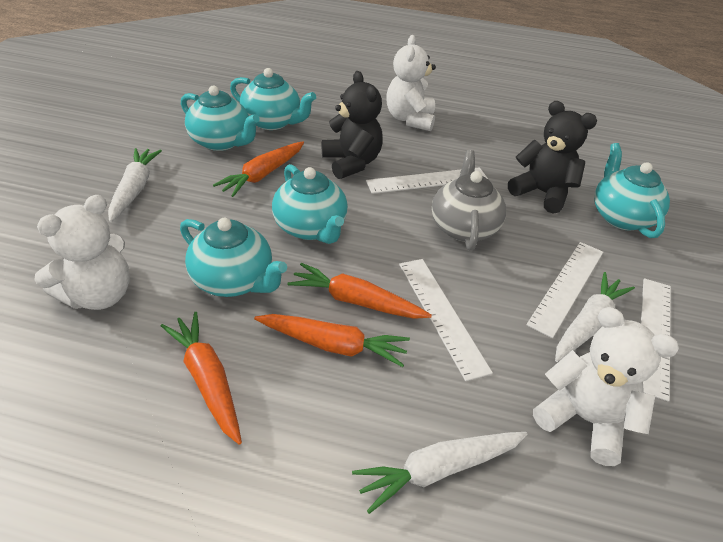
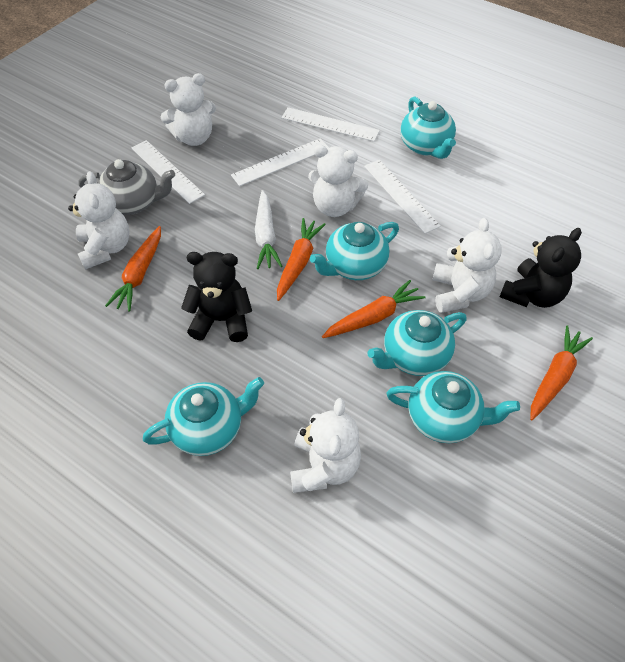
white carrot: 3 -> 1
white teddy bear: 3 -> 5

